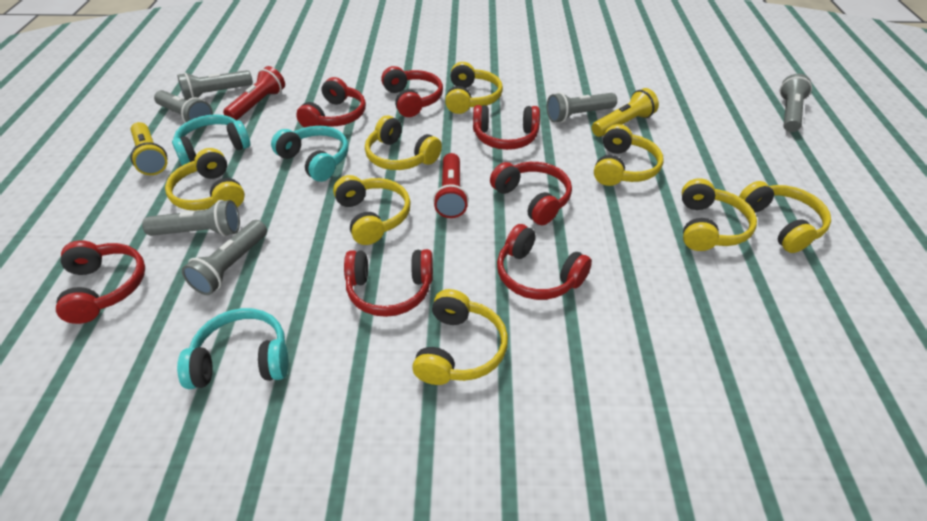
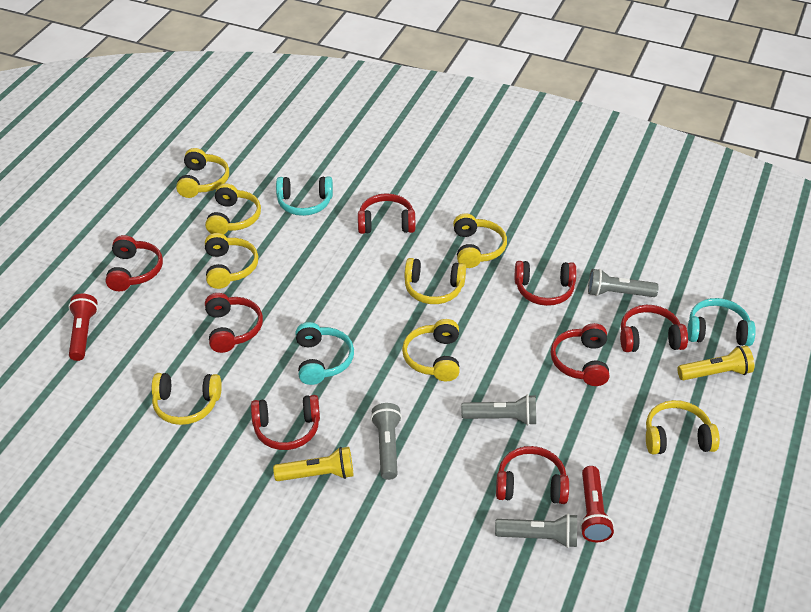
grey flashlight: 6 -> 4
red headphones: 7 -> 8

